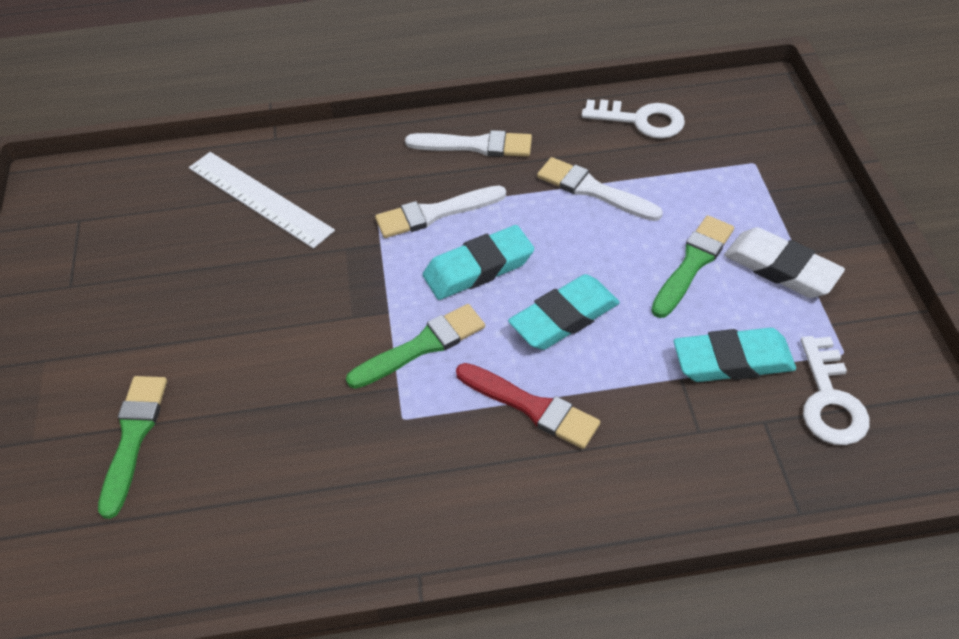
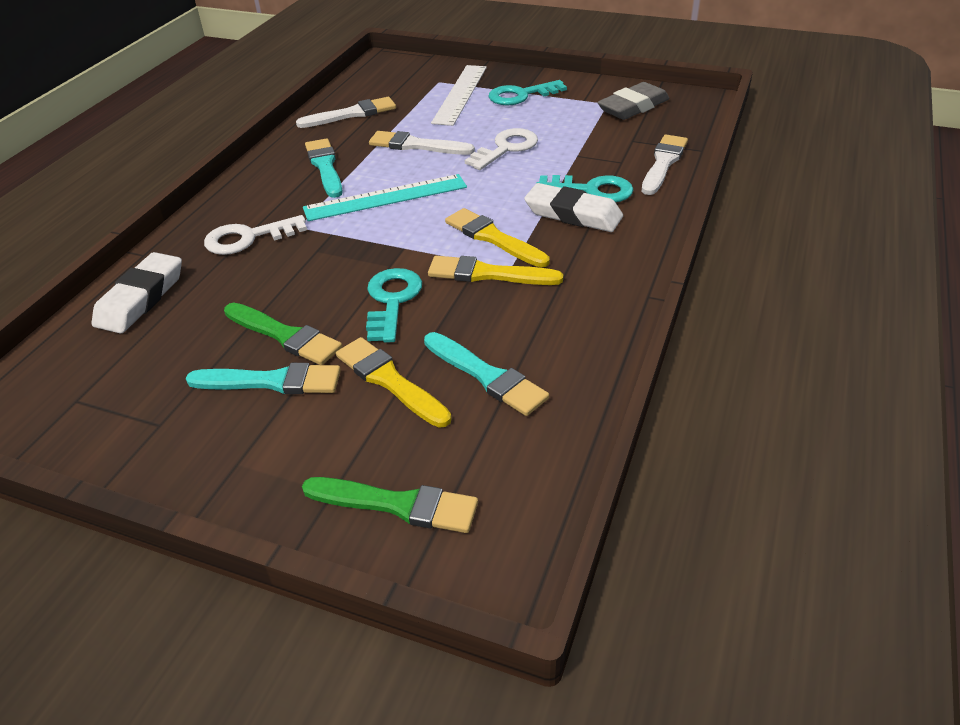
green brush: 3 -> 2
grey eraser: 0 -> 1
red brush: 1 -> 0
turquoise brush: 0 -> 3
turquoise eraser: 3 -> 0
turquoise key: 0 -> 3
turquoise ruler: 0 -> 1
white eraser: 1 -> 2
yellow brush: 0 -> 3

